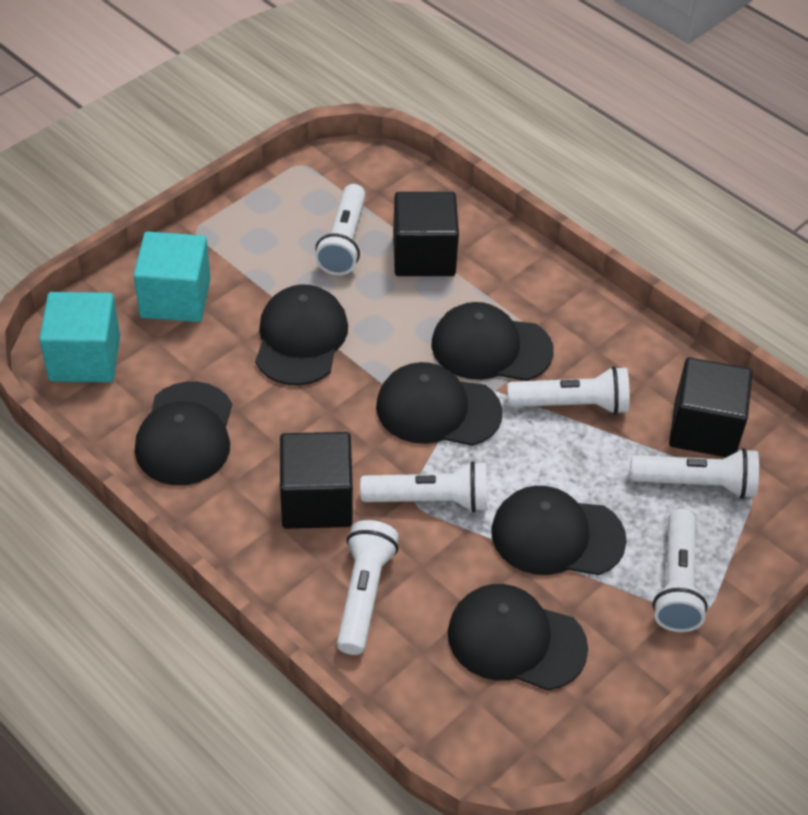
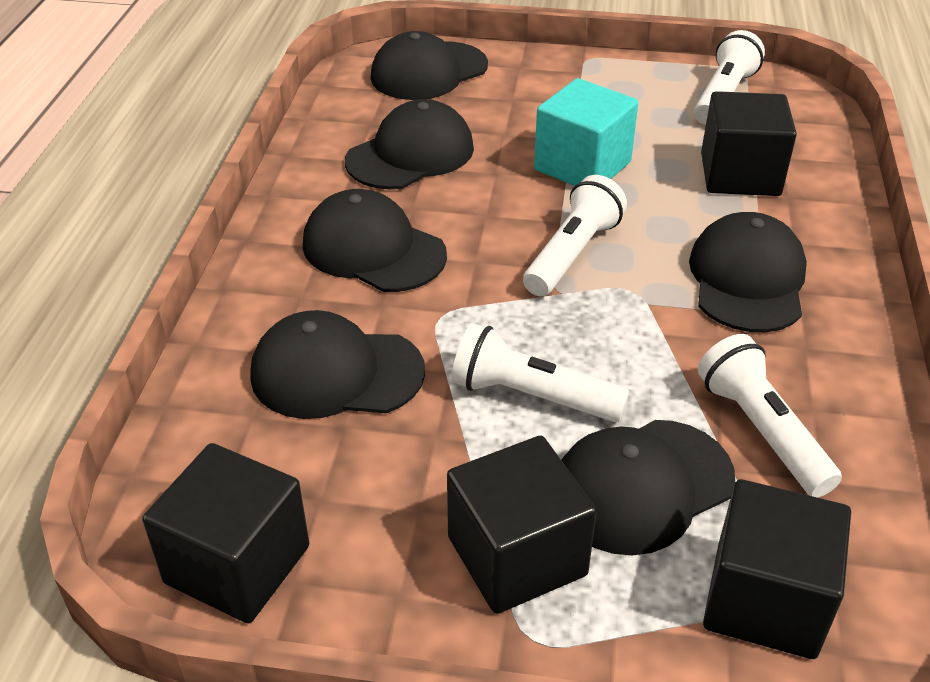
black cube: 3 -> 4
turquoise cube: 2 -> 1
white flashlight: 6 -> 4

